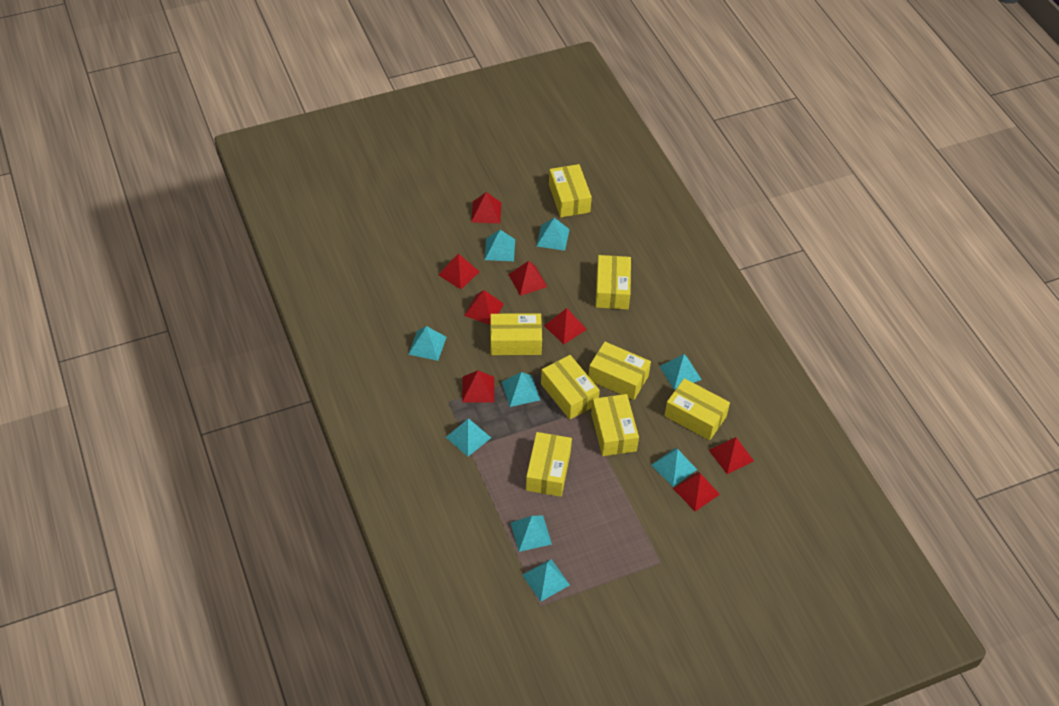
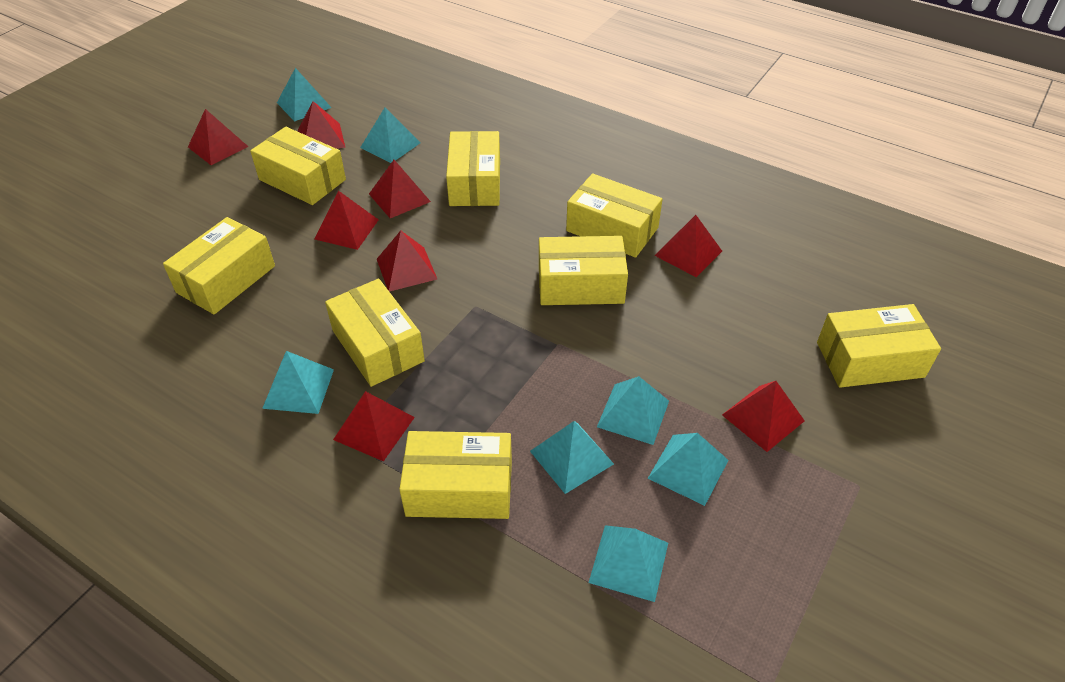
turquoise pyramid: 9 -> 7

